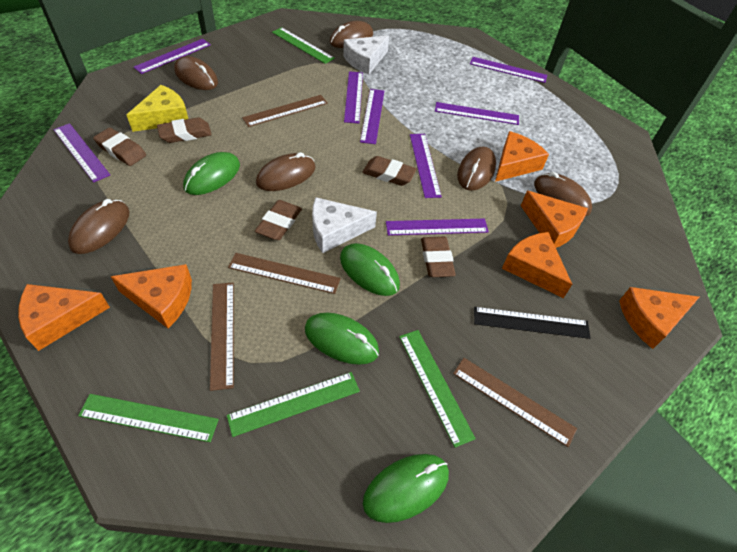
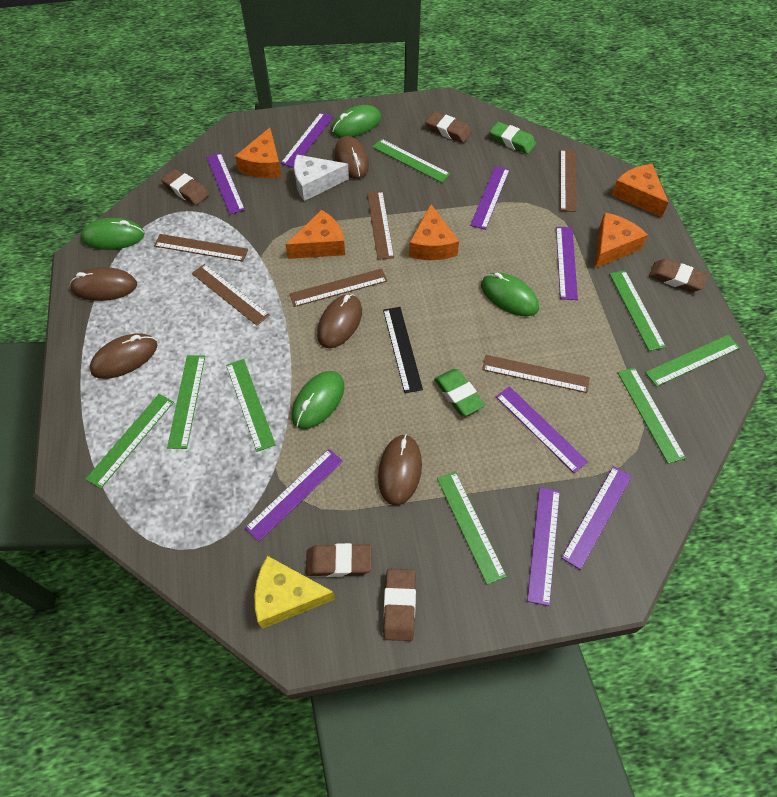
brown mouse: 6 -> 5
brown ruler: 4 -> 6
green eraser: 0 -> 2
green ruler: 4 -> 8
orange cheese: 6 -> 5
white cheese: 2 -> 1

